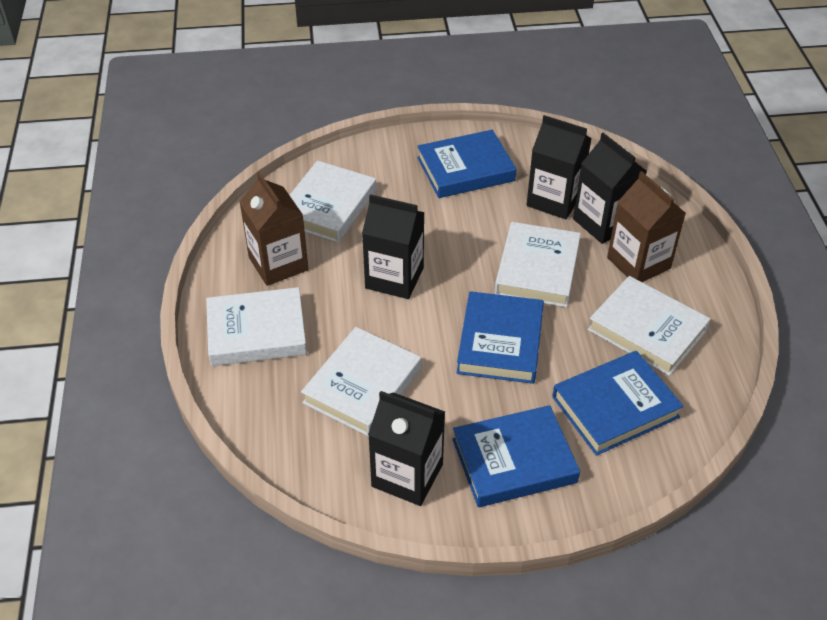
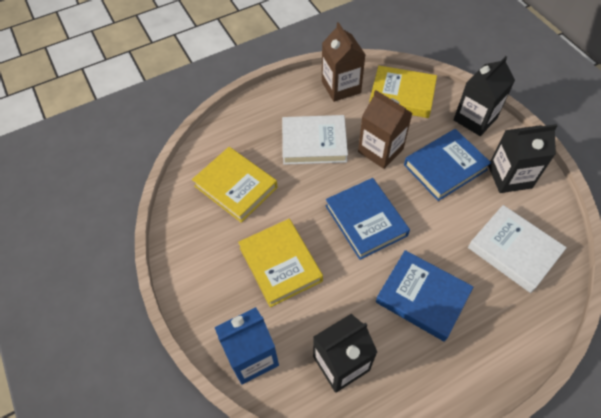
black carton: 4 -> 3
blue book: 4 -> 3
blue carton: 0 -> 1
white book: 5 -> 2
yellow book: 0 -> 3

